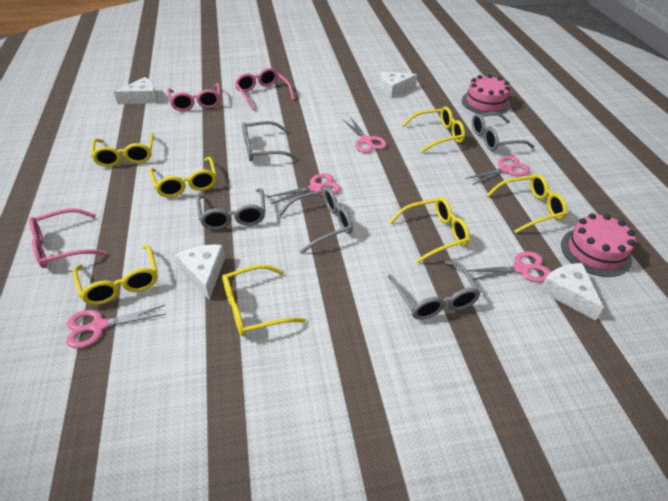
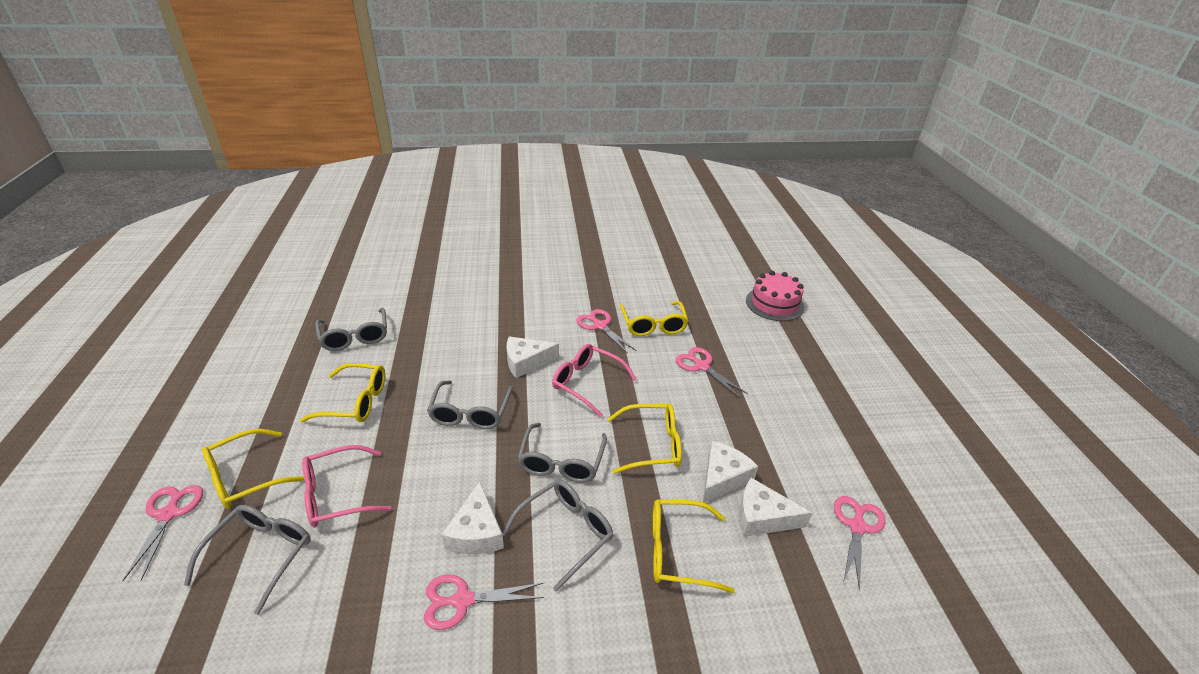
pink cake: 2 -> 1
pink glasses: 3 -> 2
yellow glasses: 7 -> 5

